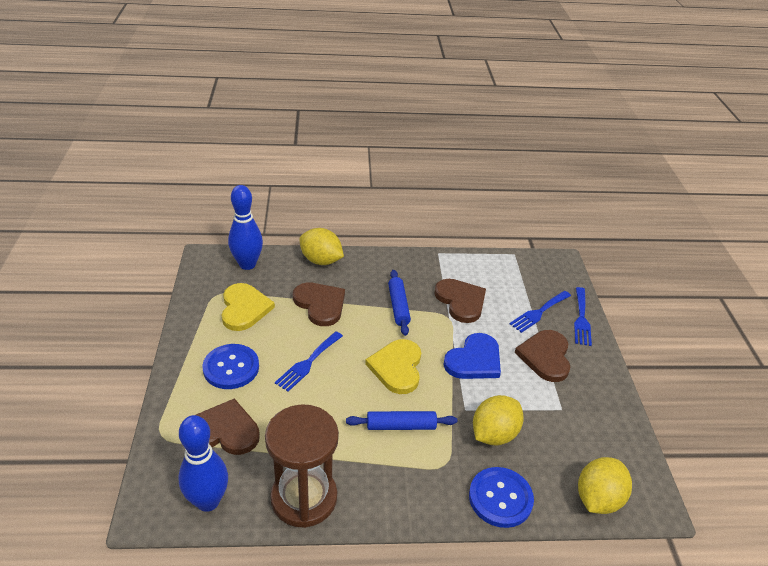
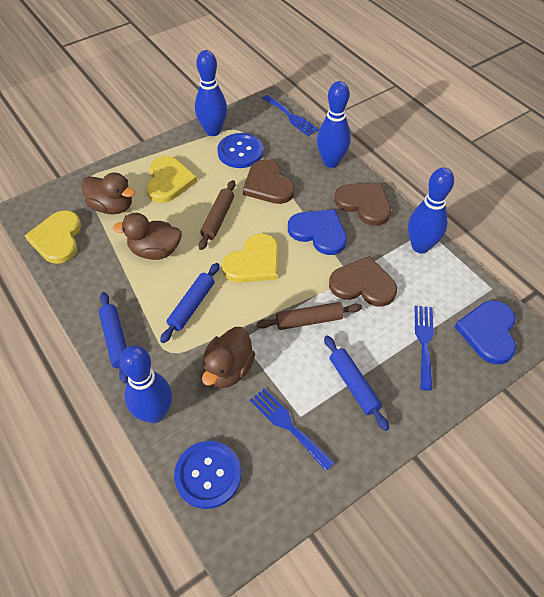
blue bowling pin: 2 -> 4
blue heart: 1 -> 2
blue rolling pin: 2 -> 3
brown duck: 0 -> 3
brown heart: 4 -> 3
brown hourglass: 1 -> 0
brown rolling pin: 0 -> 2
yellow heart: 2 -> 3
yellow lemon: 3 -> 0

